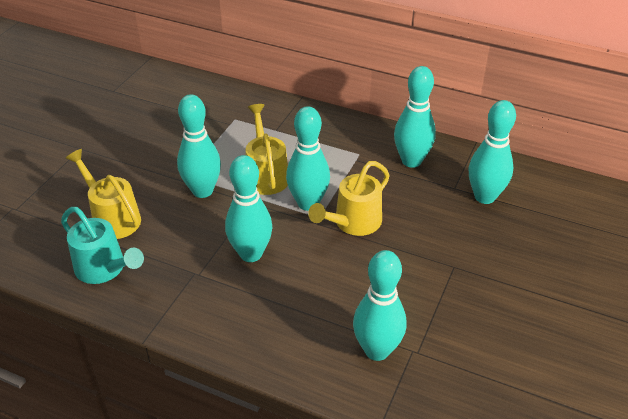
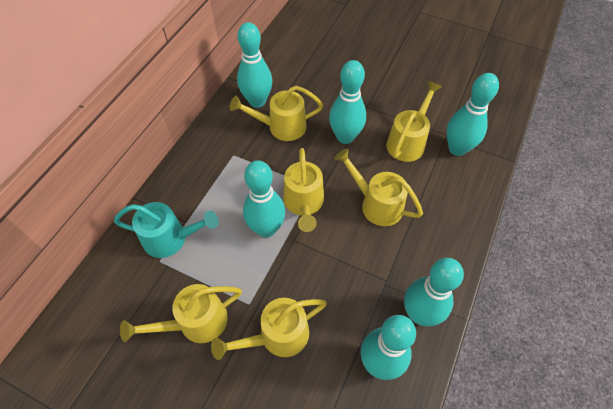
yellow watering can: 3 -> 6

